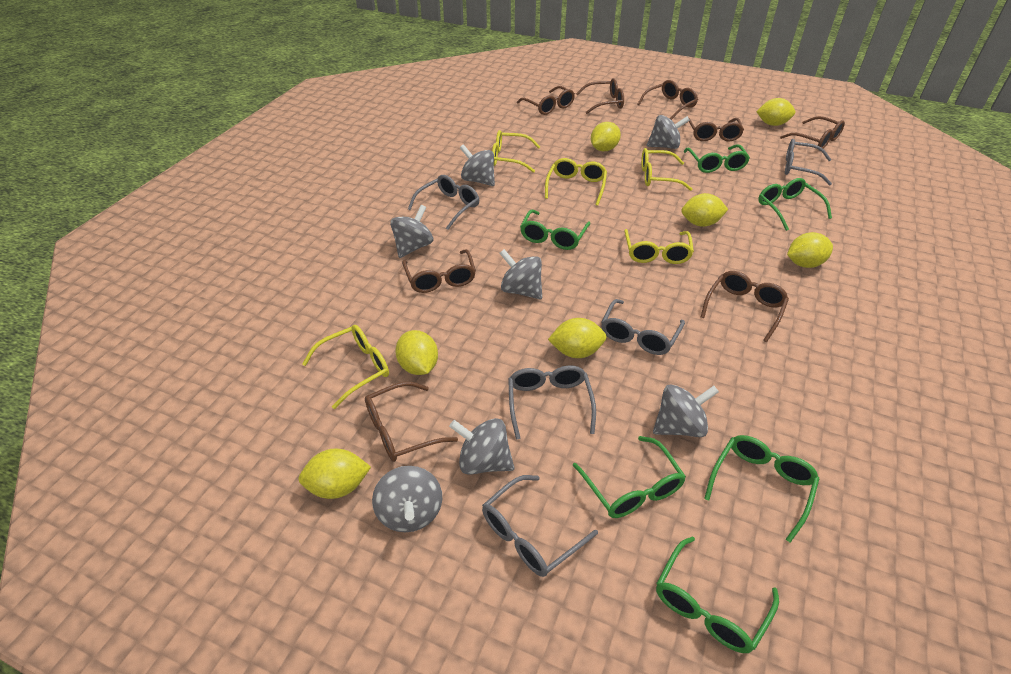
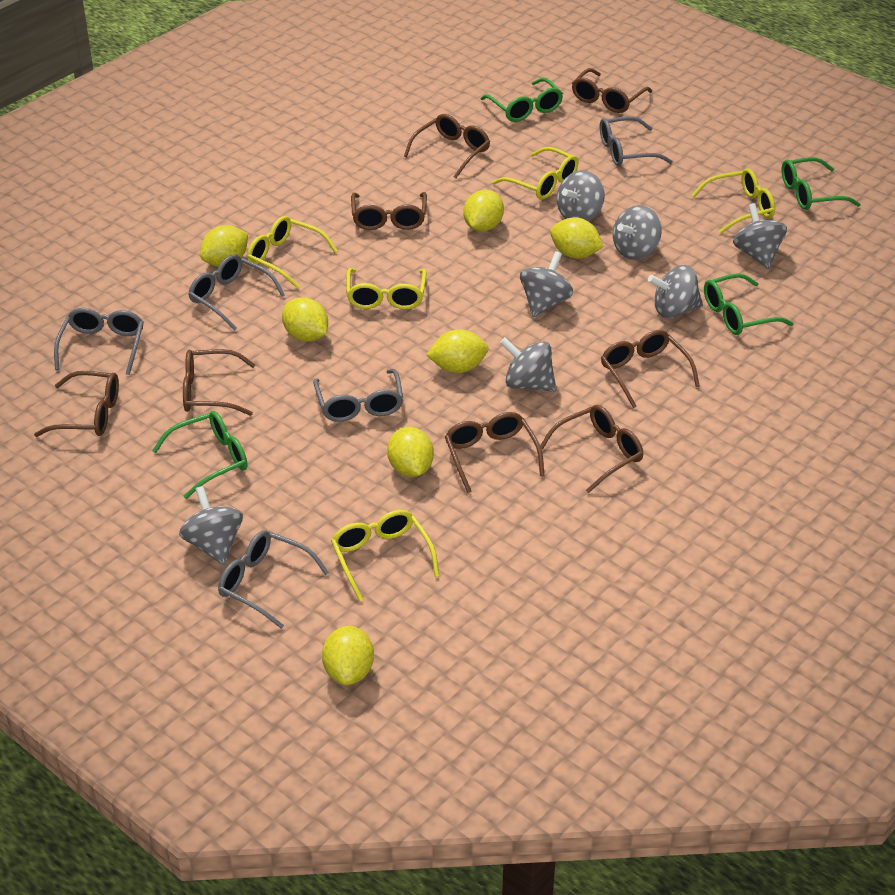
green glasses: 6 -> 4

